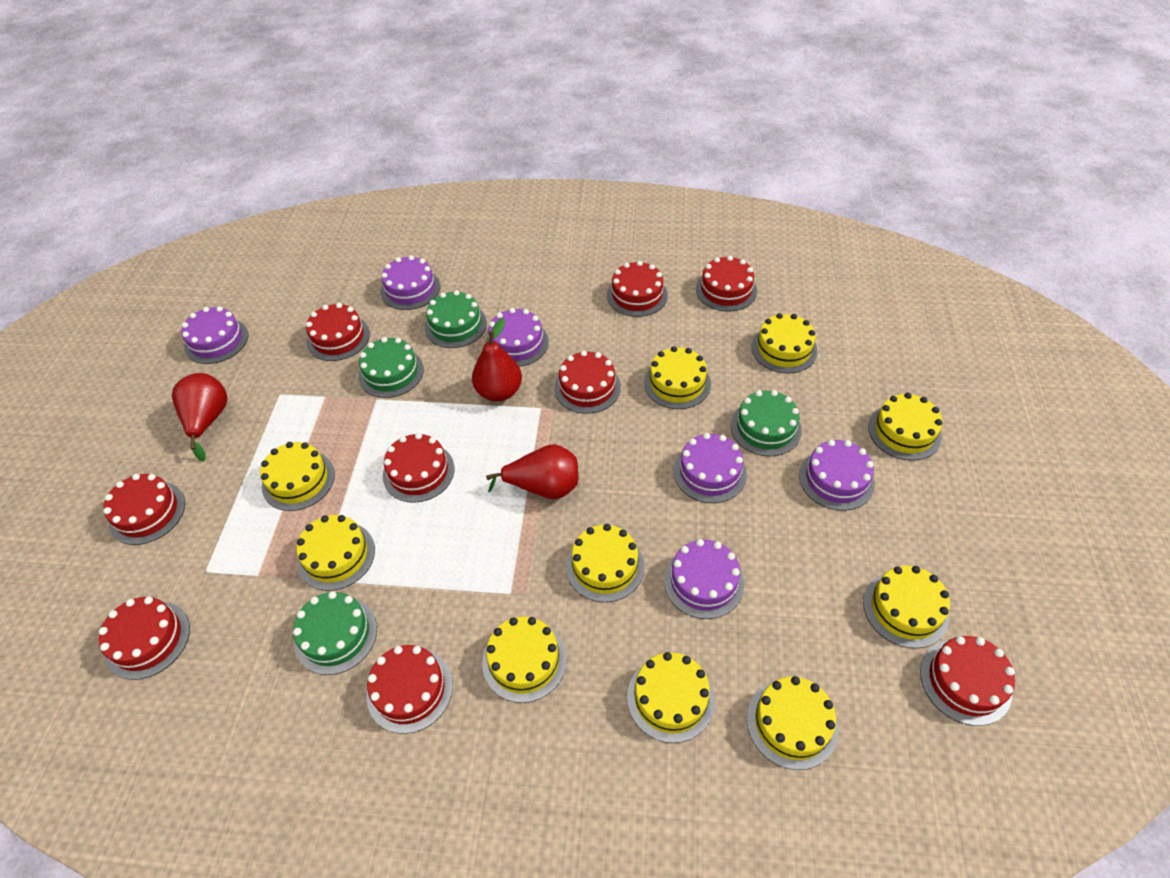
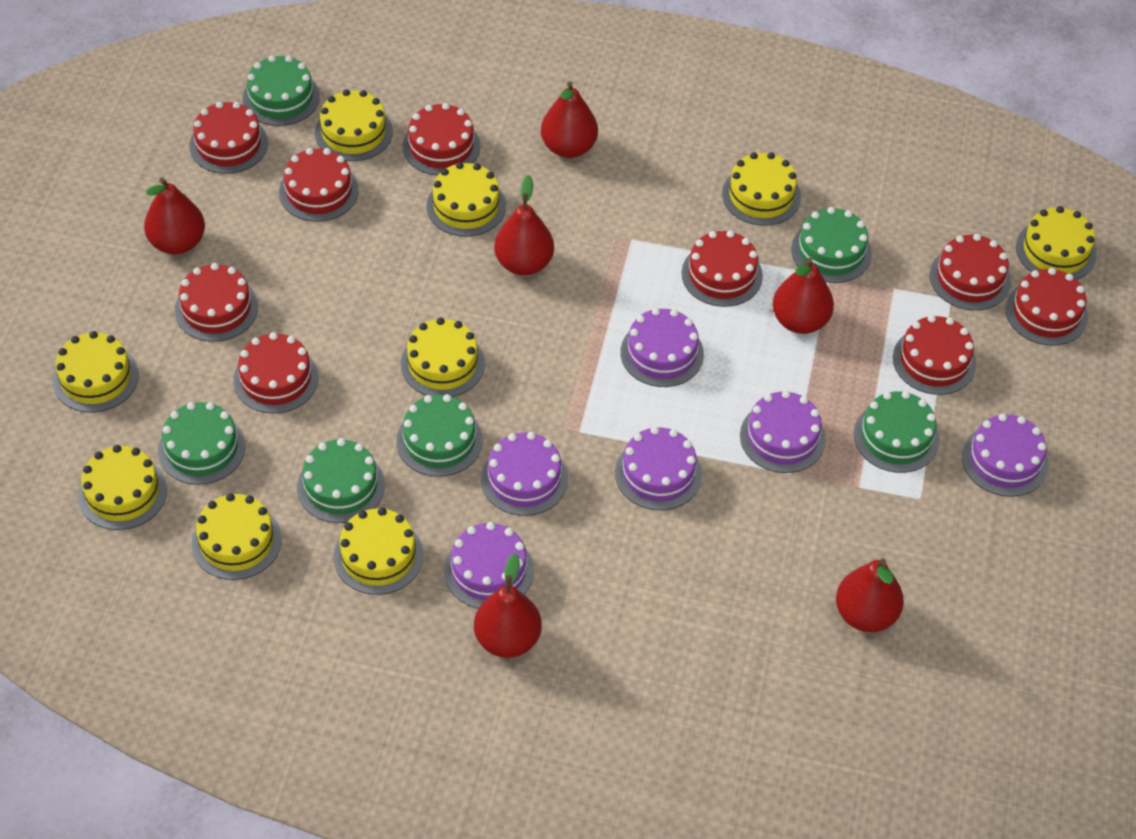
green cake: 4 -> 6
red pear: 3 -> 6
yellow cake: 10 -> 9

